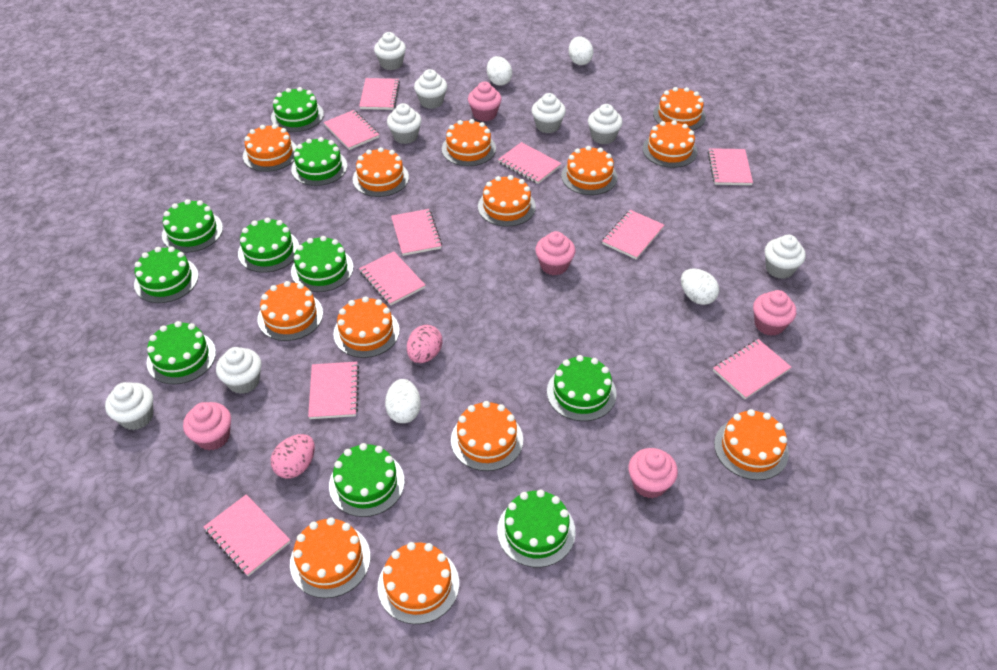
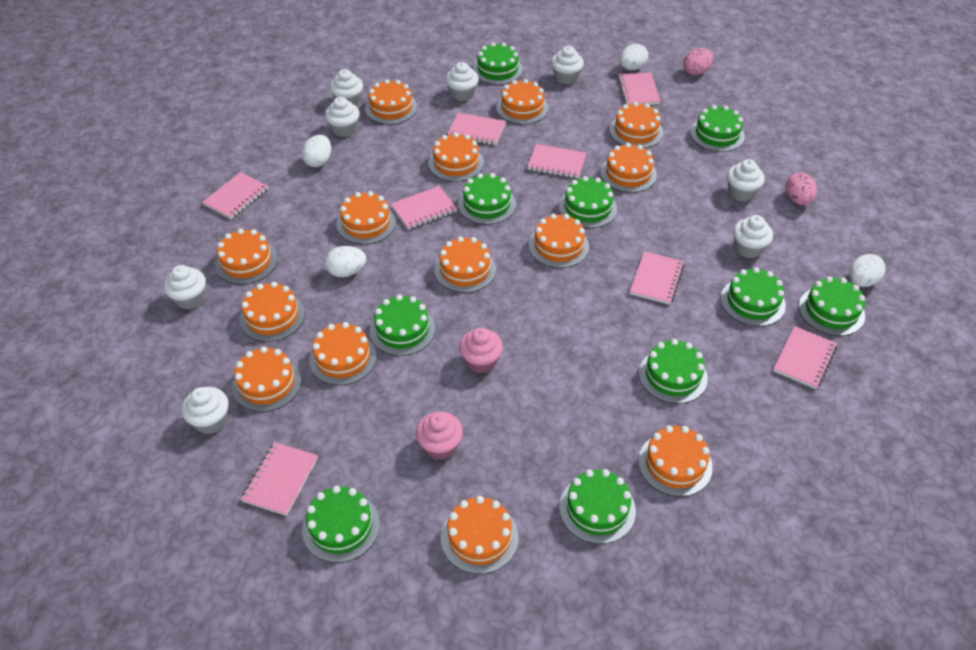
orange cake: 13 -> 14
pink cupcake: 5 -> 2
pink notebook: 10 -> 8

